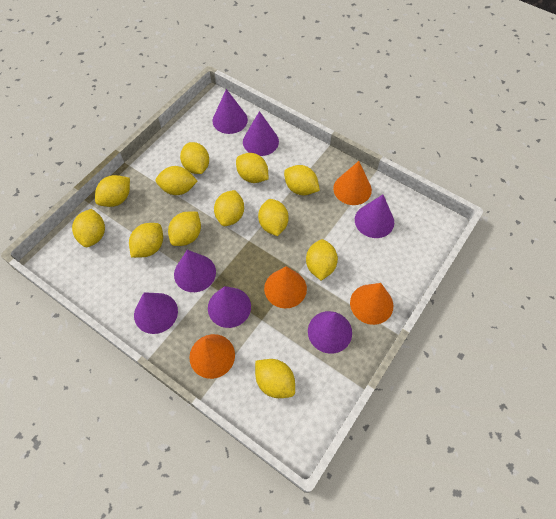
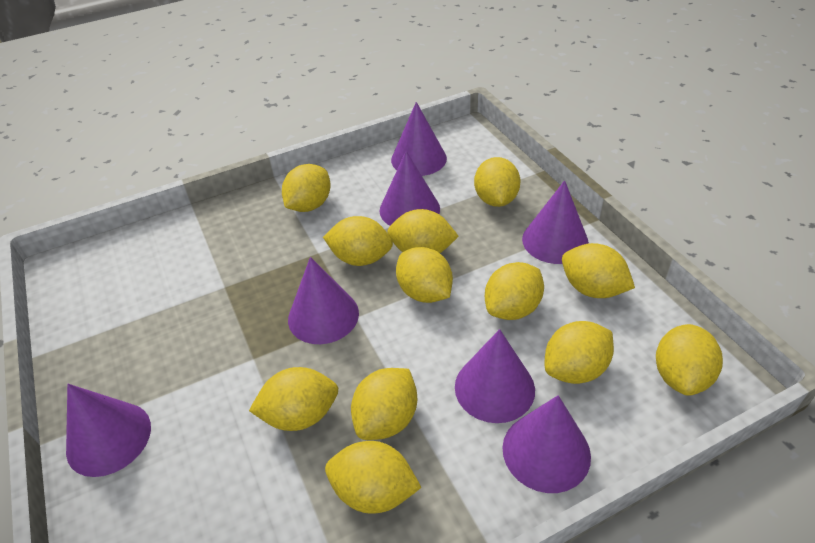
orange cone: 4 -> 0

